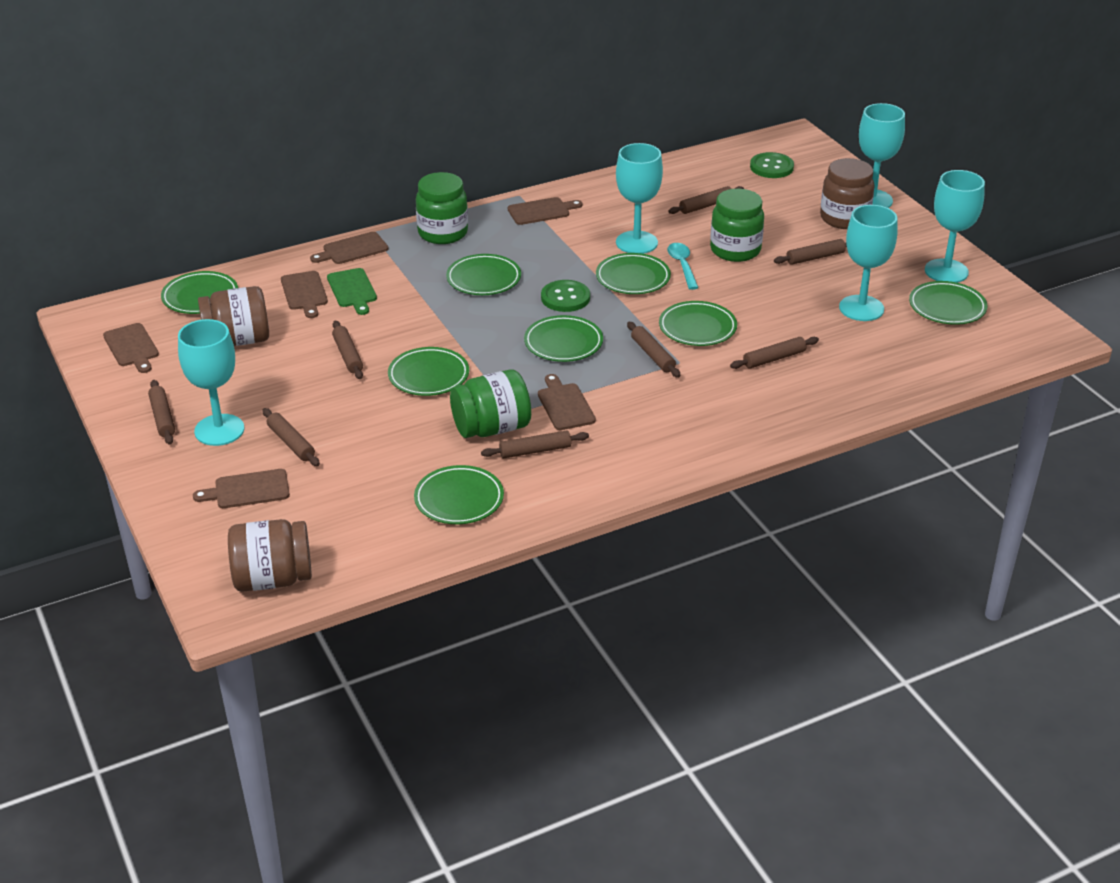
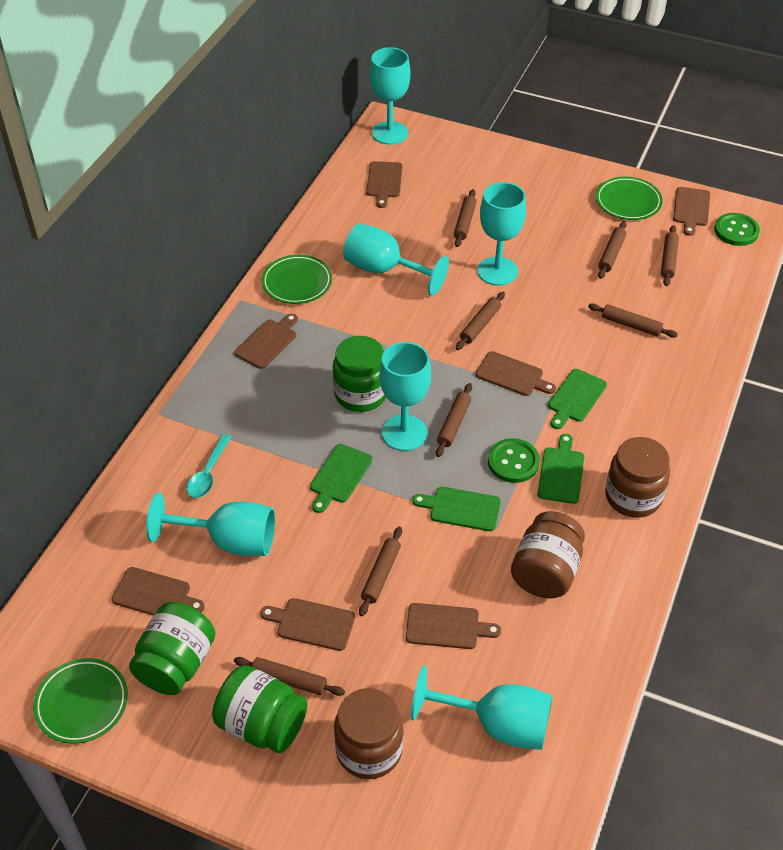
brown cutting board: 6 -> 7
green cutting board: 1 -> 4
green plate: 8 -> 3
turquoise goblet: 5 -> 6

